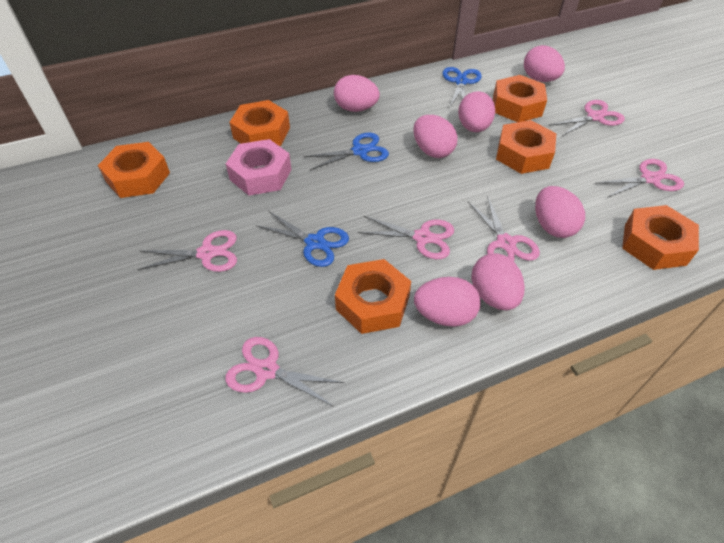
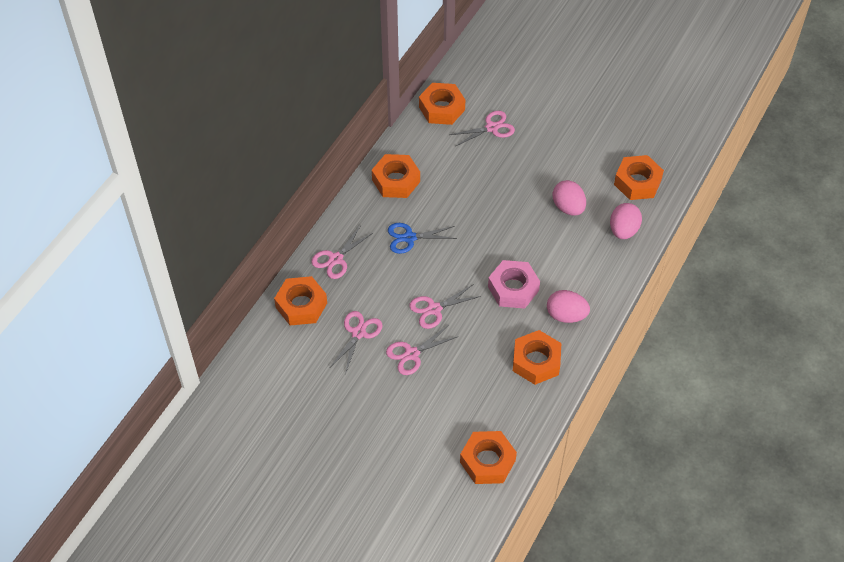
blue scissors: 3 -> 1
pink egg: 7 -> 3
pink scissors: 6 -> 5

